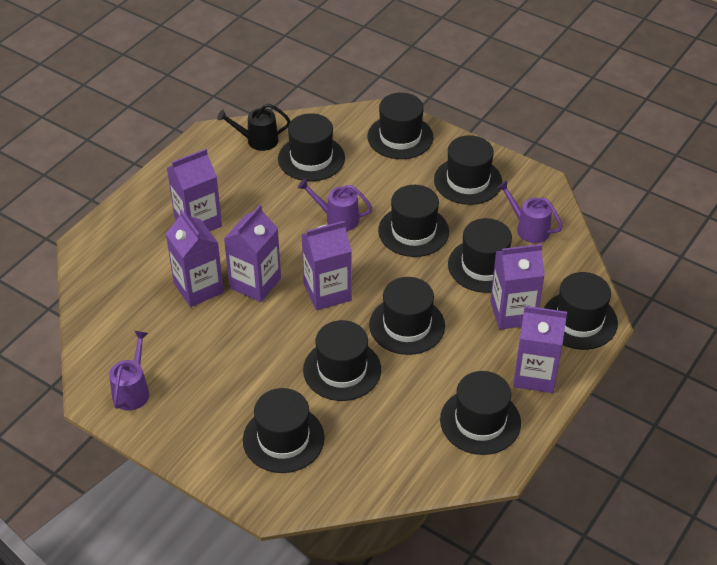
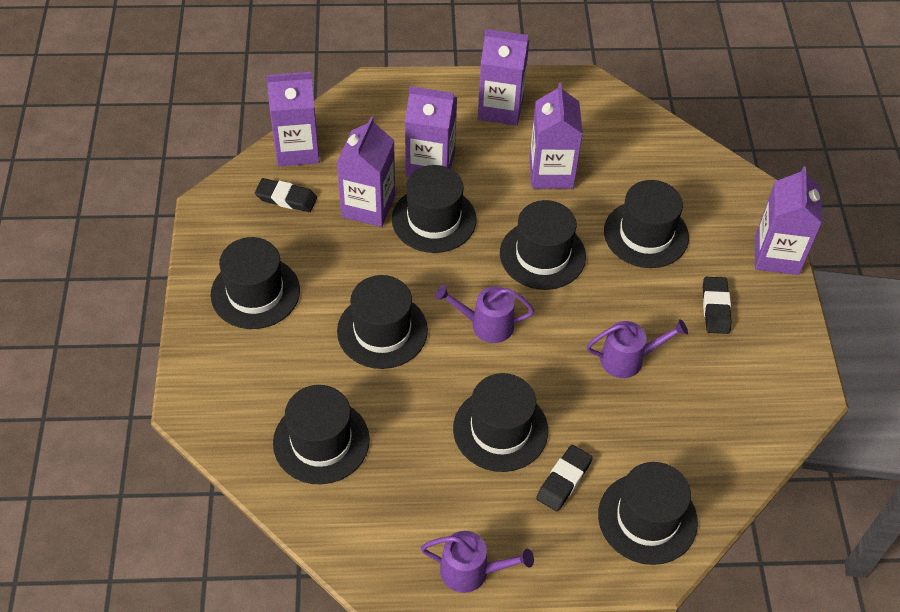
black eraser: 0 -> 3
black hat: 10 -> 8
black watering can: 1 -> 0

